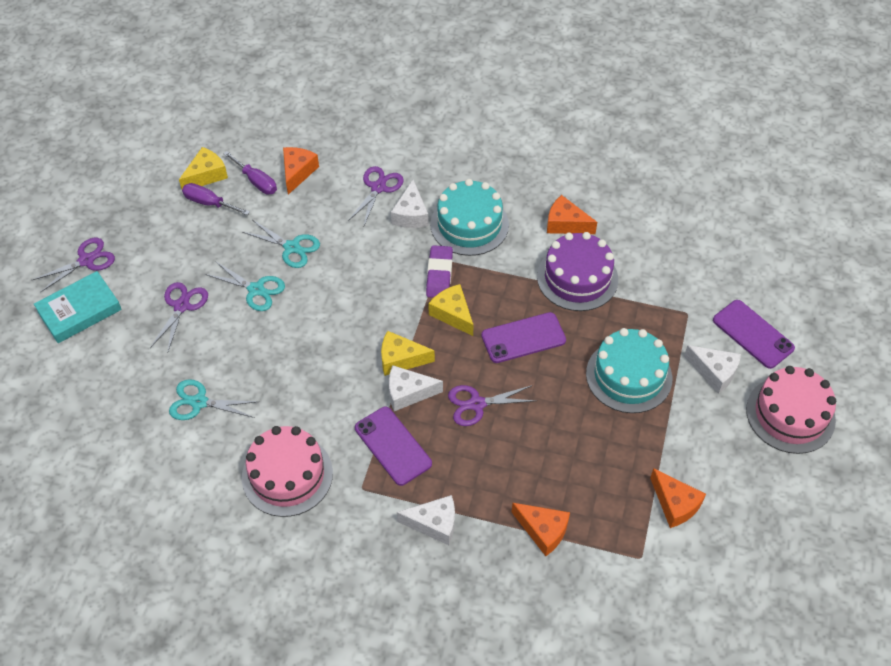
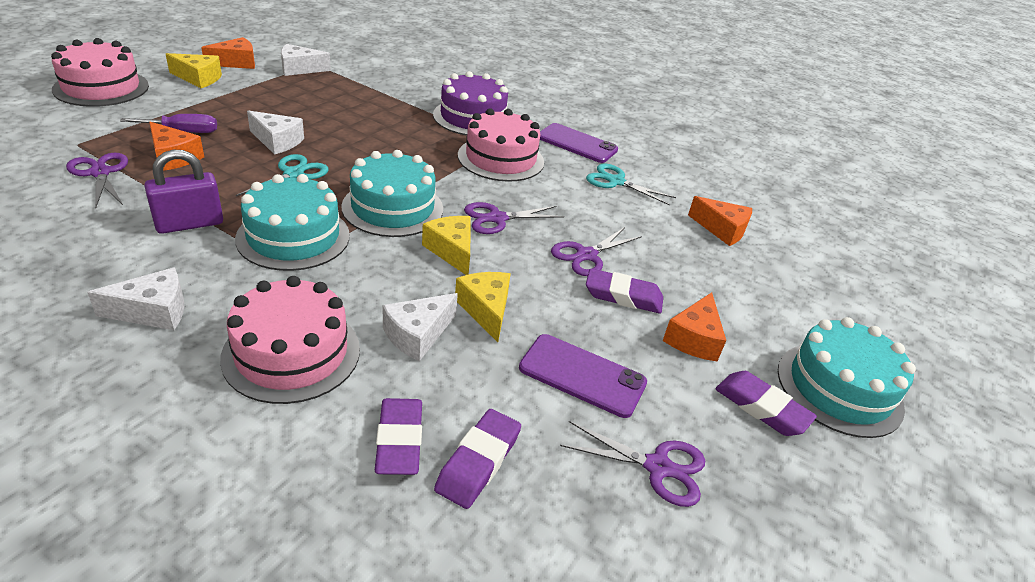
pink cake: 2 -> 3
purple eraser: 1 -> 4
purple padlock: 0 -> 1
purple phone: 3 -> 2
purple screwdriver: 2 -> 1
turquoise book: 1 -> 0
turquoise cake: 2 -> 3
turquoise scissors: 3 -> 2

